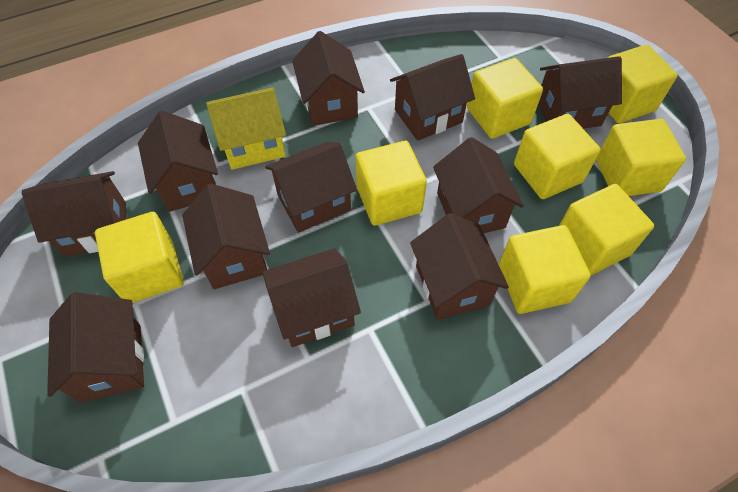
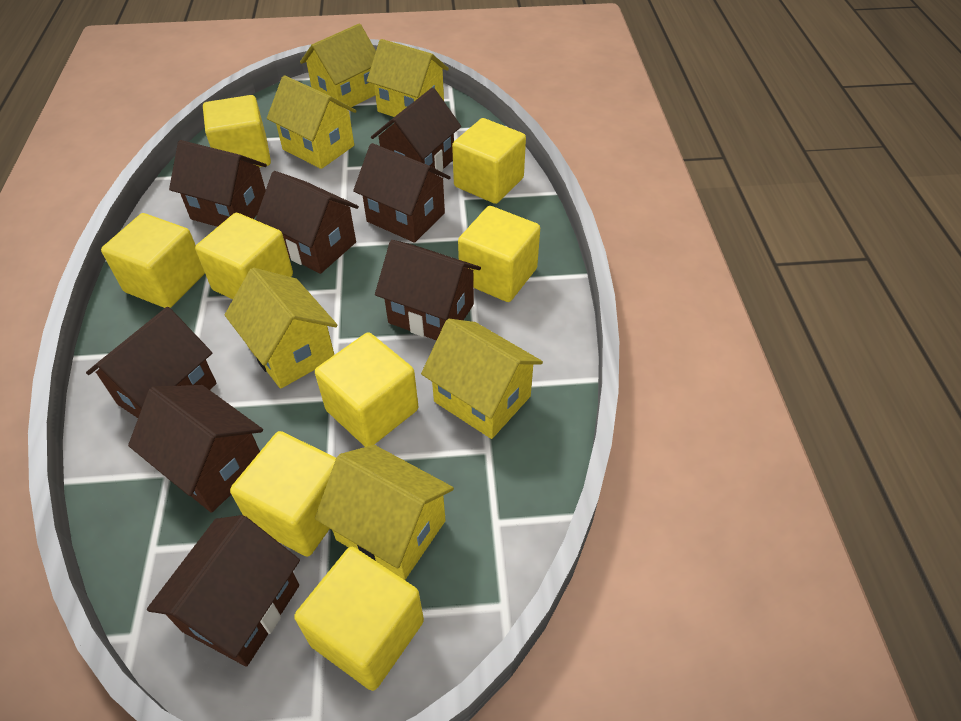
brown house: 11 -> 8
yellow house: 1 -> 6

